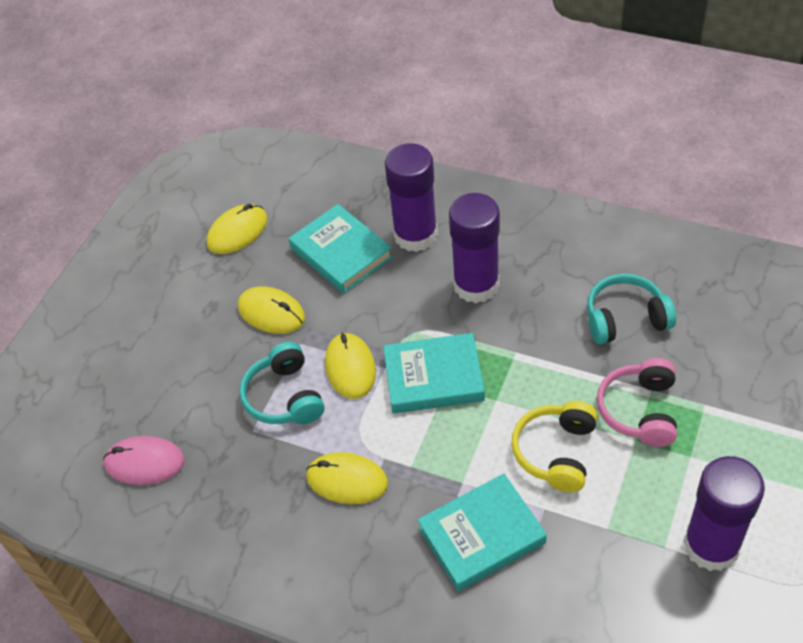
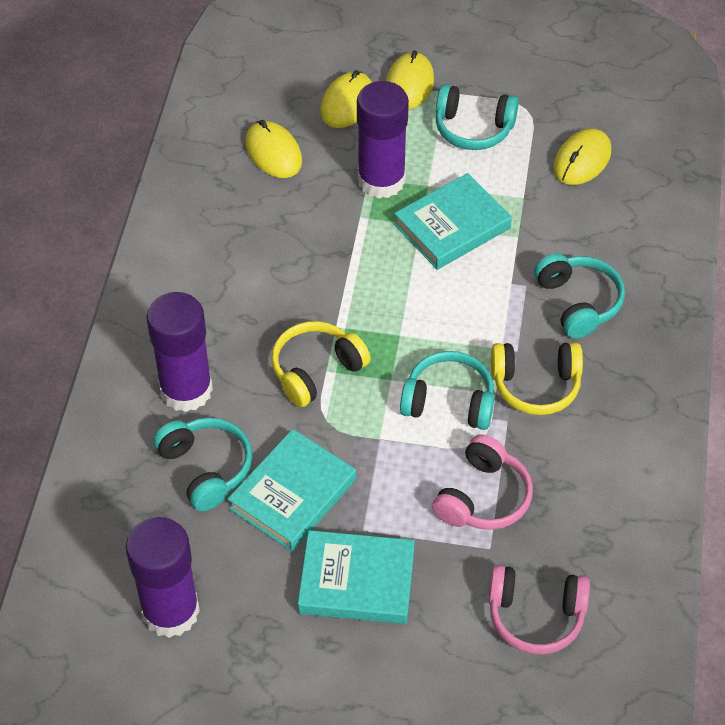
pink headphones: 1 -> 2
pink mouse: 1 -> 0
turquoise headphones: 2 -> 4
yellow headphones: 1 -> 2

